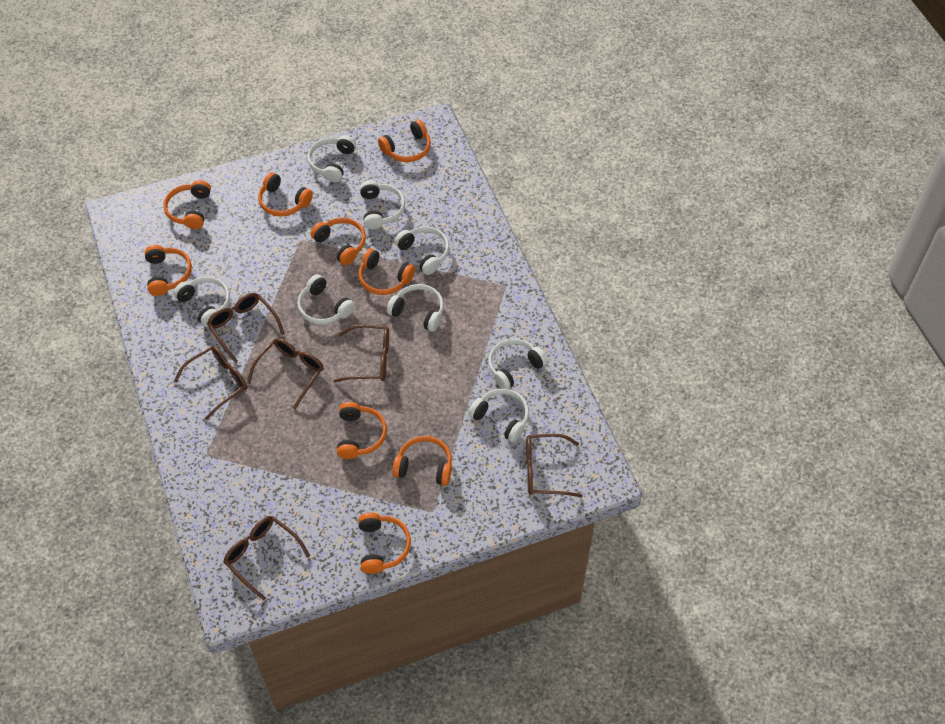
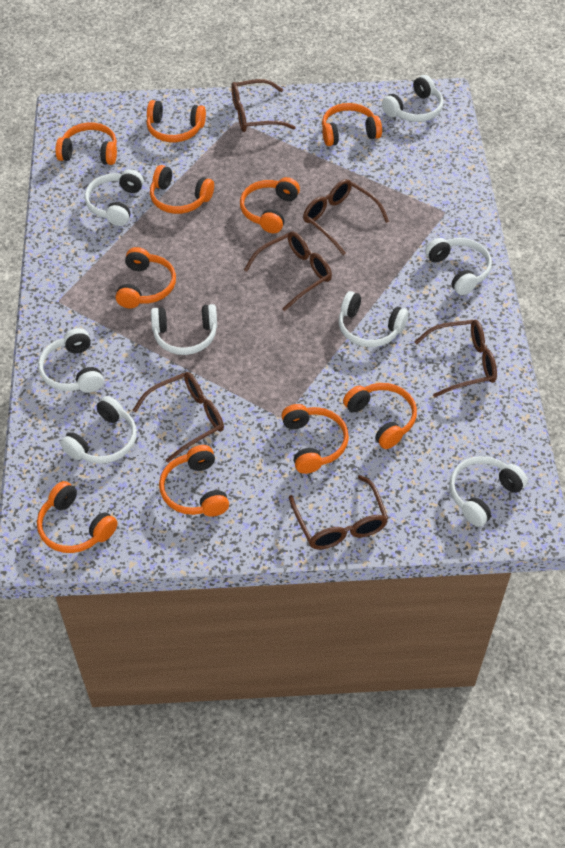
orange headphones: 9 -> 10

